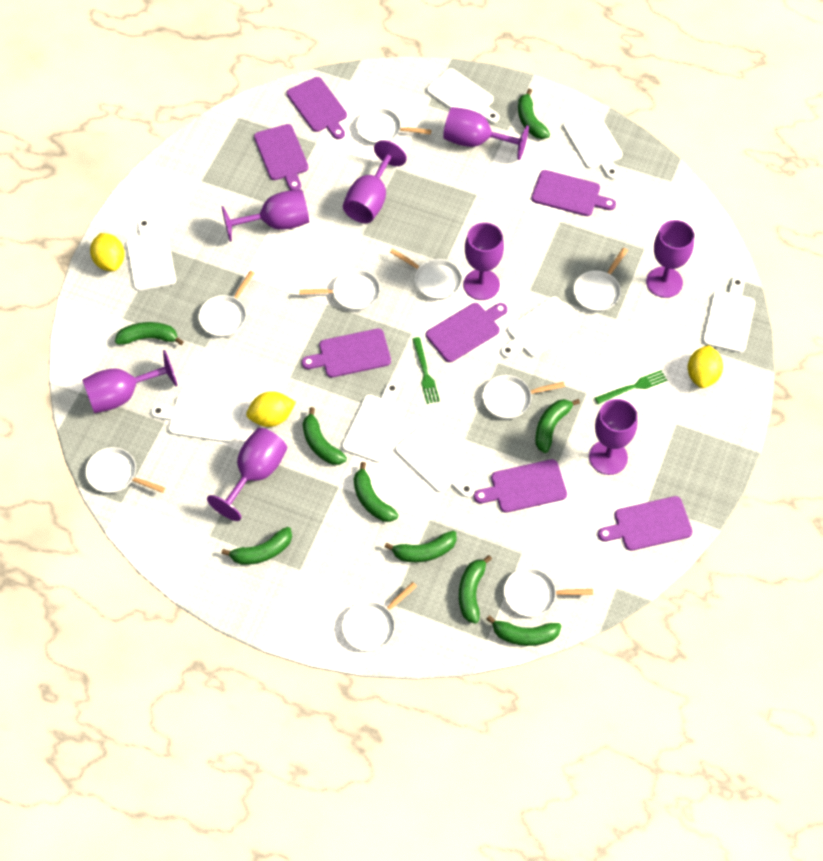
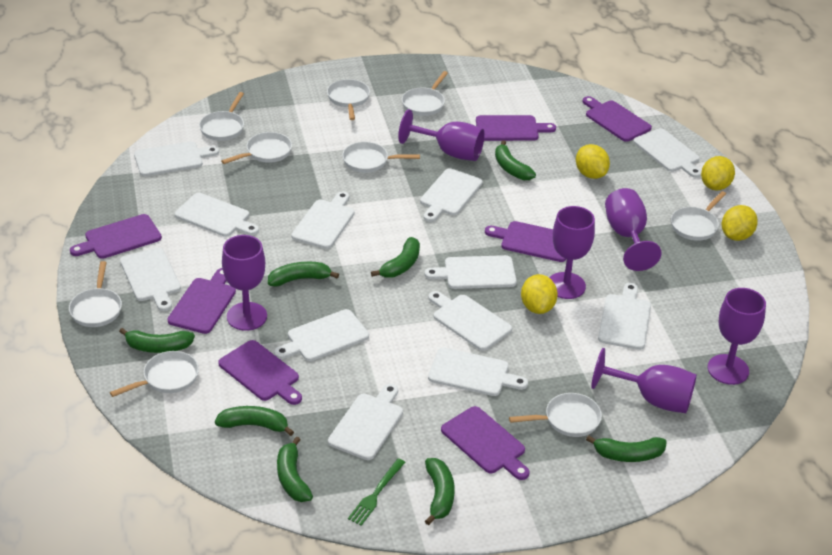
green banana: 9 -> 8
green fork: 2 -> 1
purple goblet: 8 -> 6
white cutting board: 8 -> 12
yellow lemon: 3 -> 4

